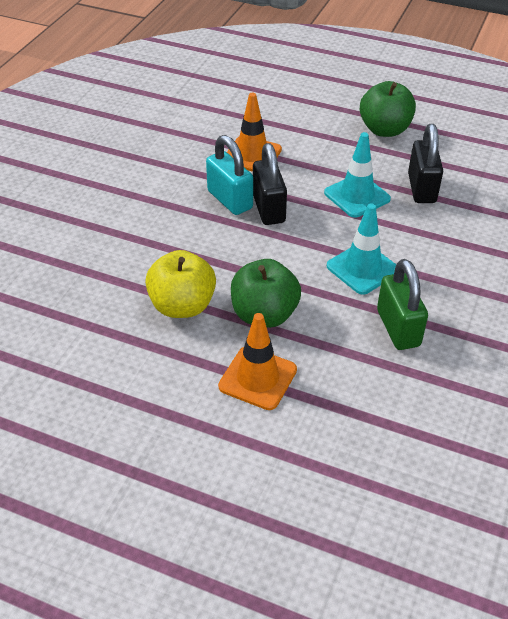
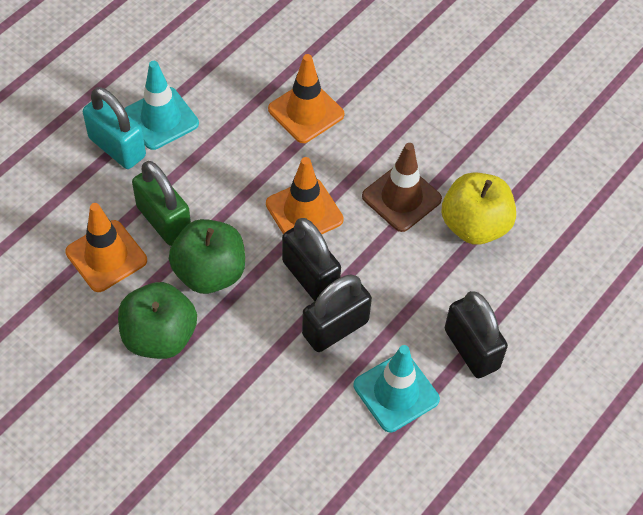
black padlock: 2 -> 3
brown traffic cone: 0 -> 1
orange traffic cone: 2 -> 3

